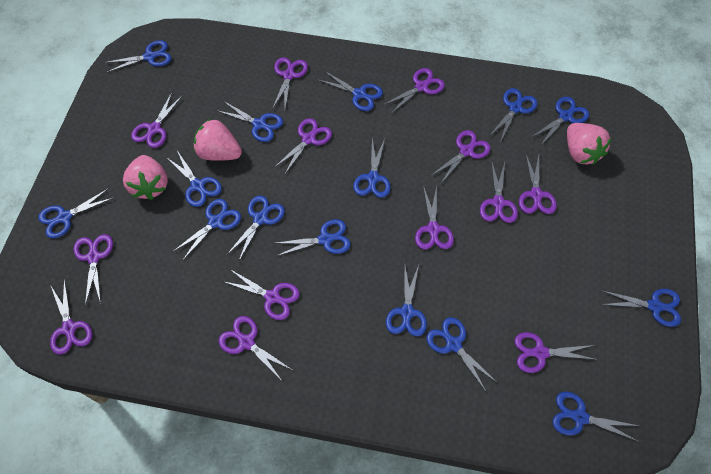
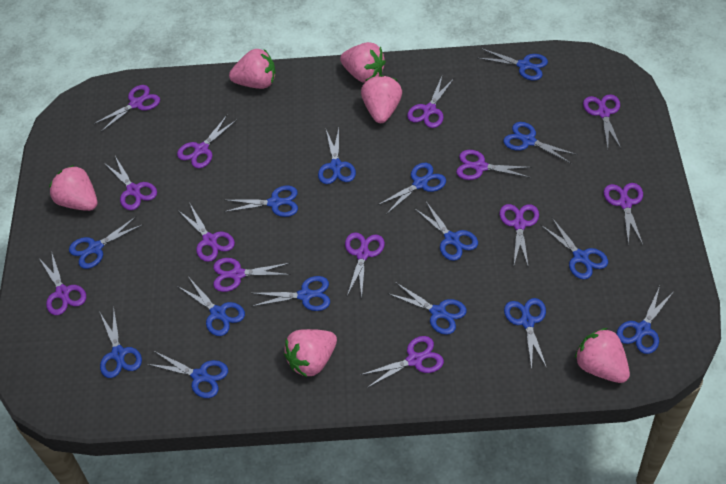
pink strawberry: 3 -> 6

